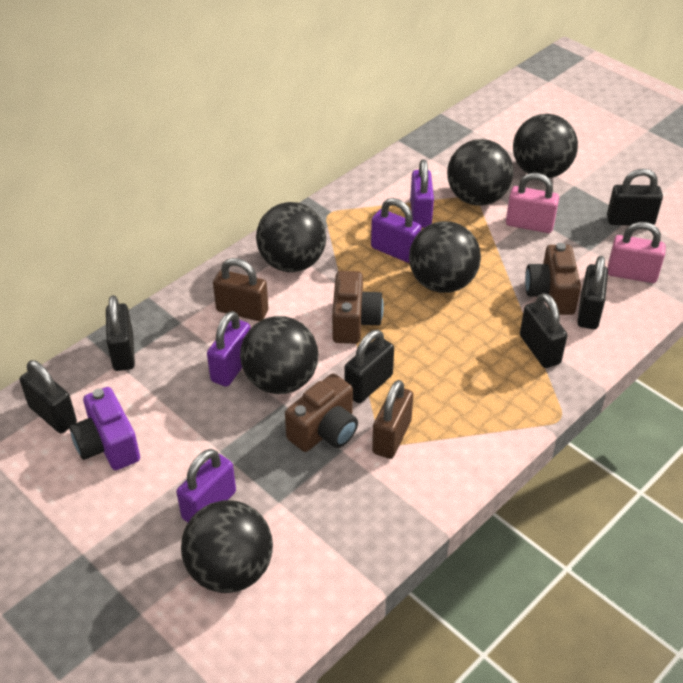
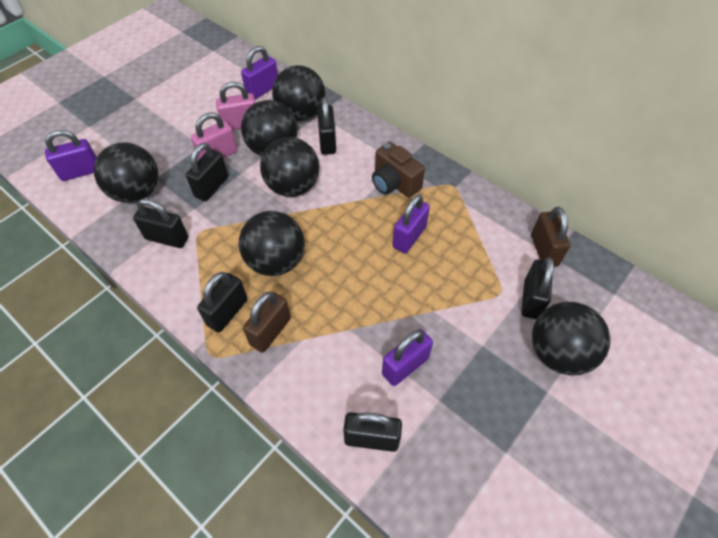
brown camera: 3 -> 1
purple camera: 1 -> 0

